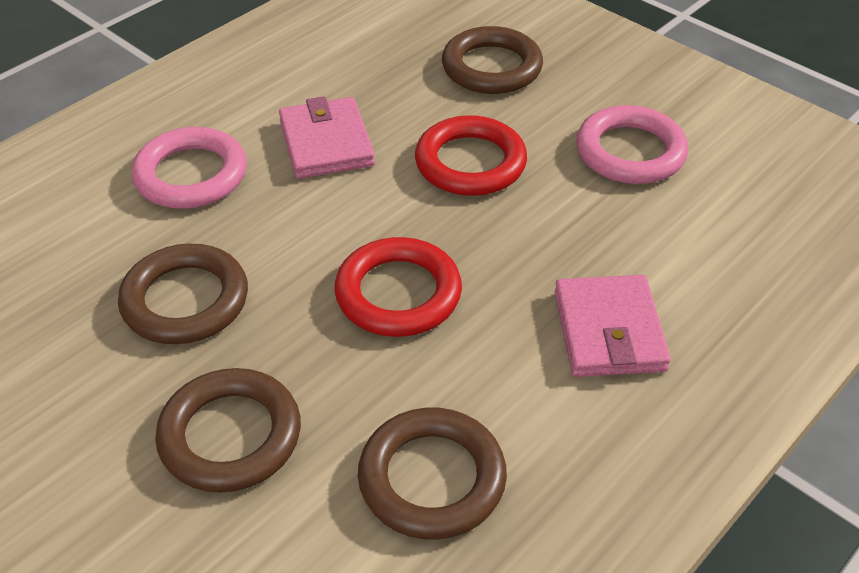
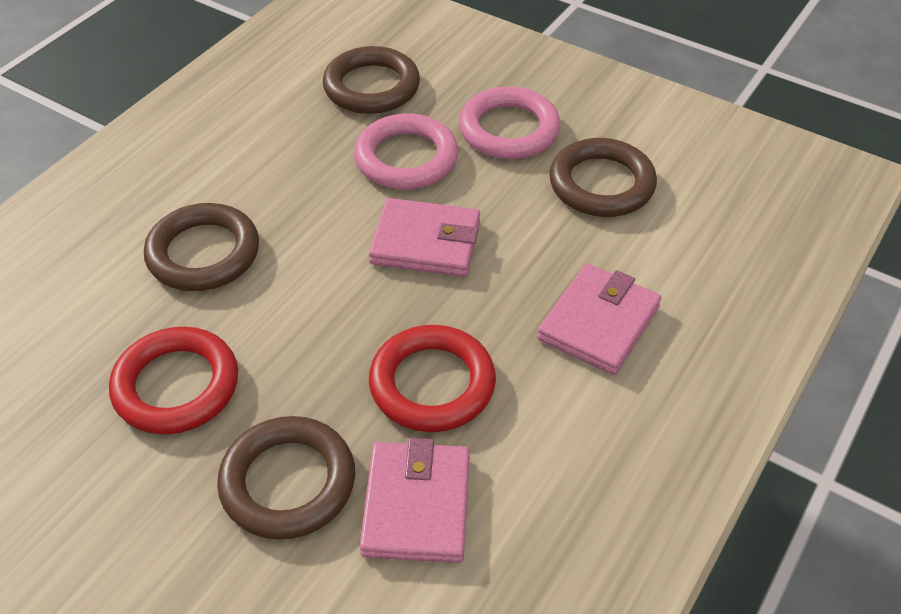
pink wallet: 2 -> 3

